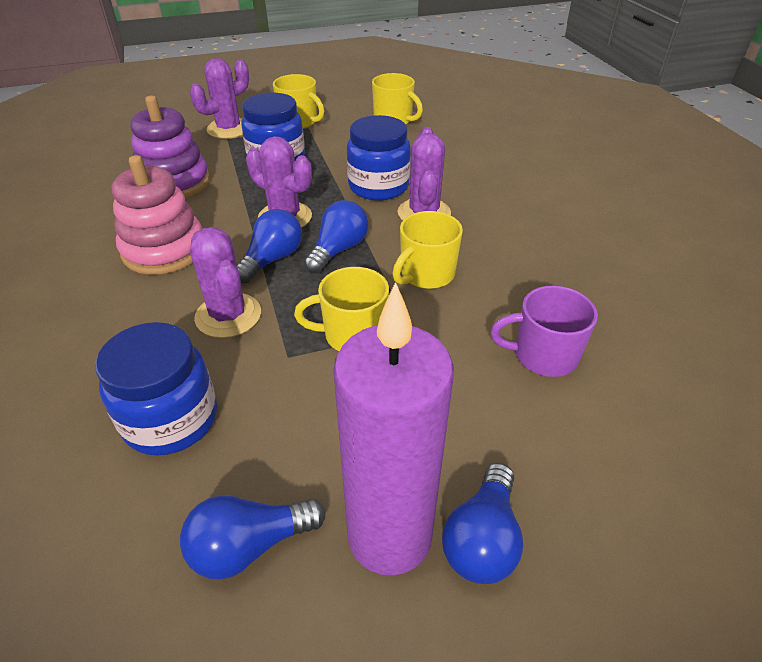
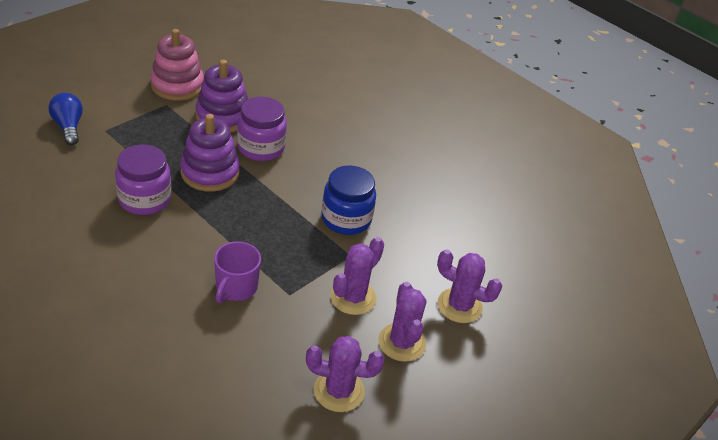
blue jar: 3 -> 1
blue light bulb: 4 -> 1
purple candle: 1 -> 0
purple jar: 0 -> 2
purple stacking toy: 1 -> 2
yellow mug: 4 -> 0

